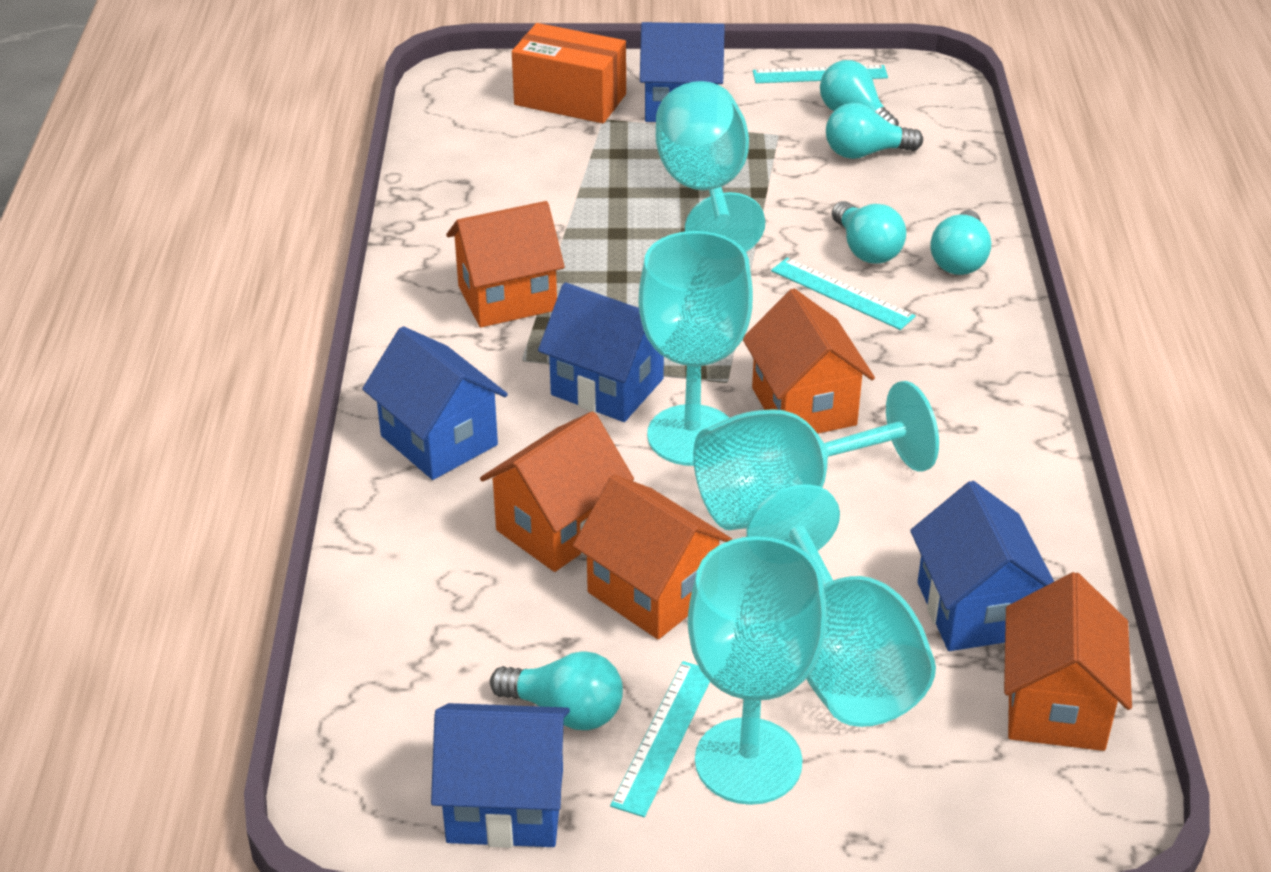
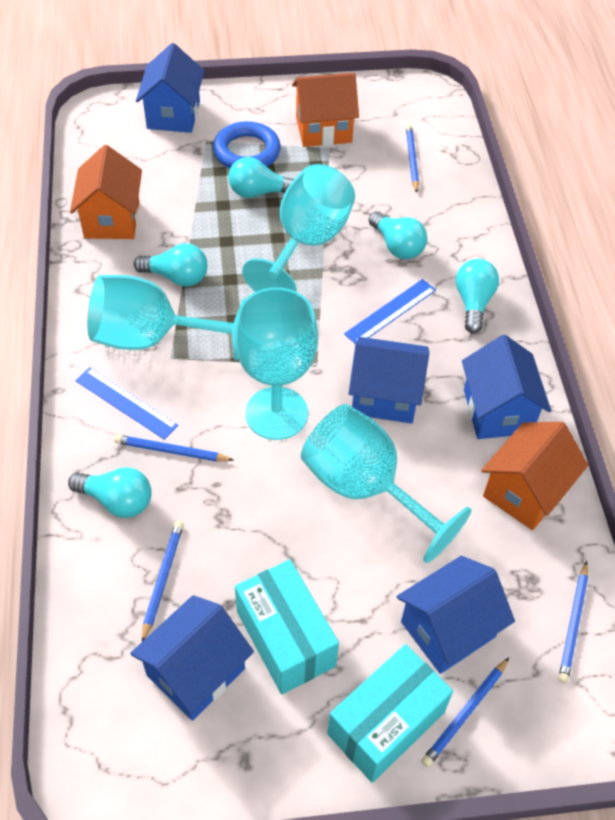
blue pencil: 0 -> 5
blue ring: 0 -> 1
blue ruler: 0 -> 2
orange box: 1 -> 0
orange house: 5 -> 3
turquoise box: 0 -> 2
turquoise goblet: 5 -> 4
turquoise ruler: 3 -> 0

